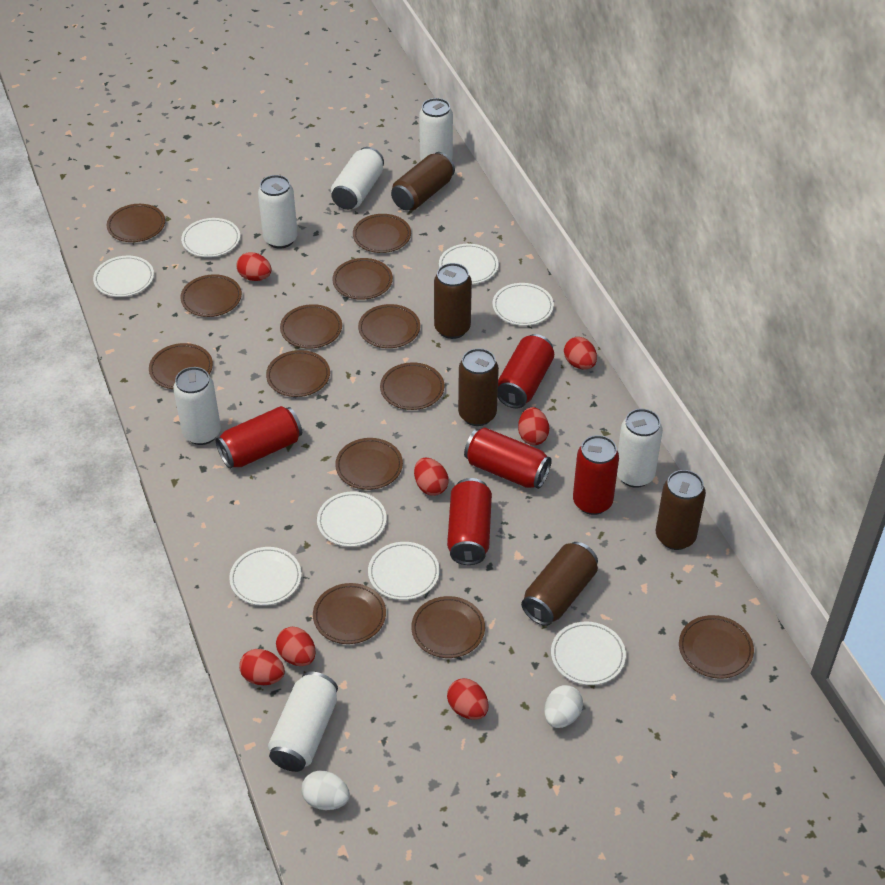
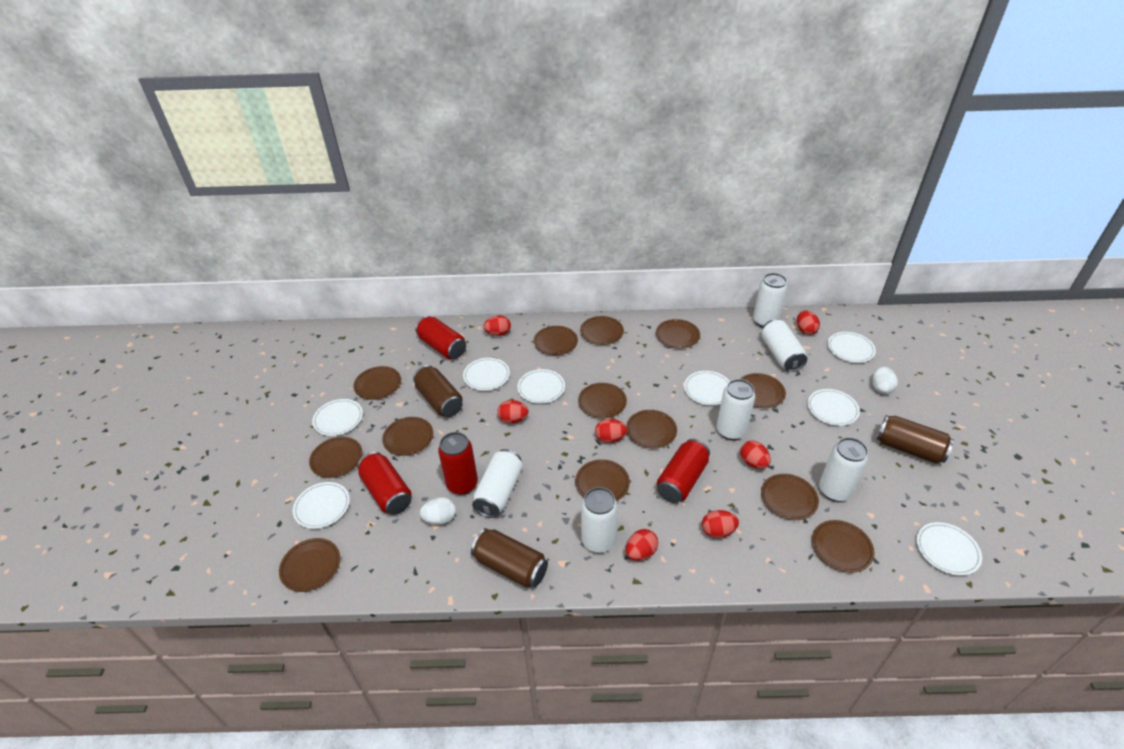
brown can: 5 -> 3
red can: 5 -> 4

